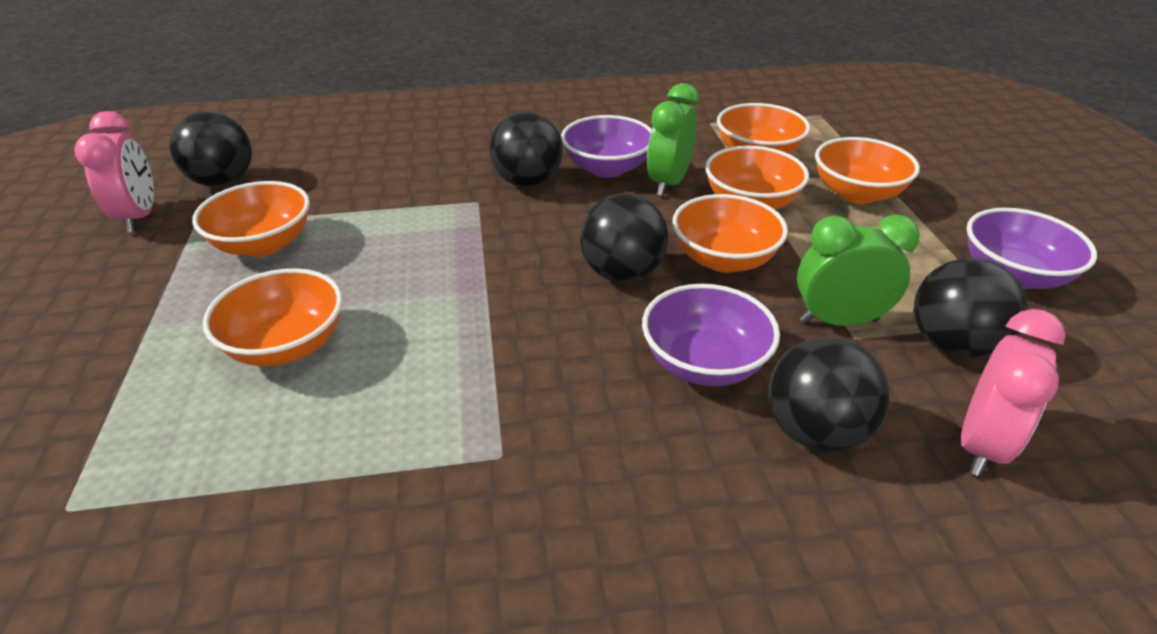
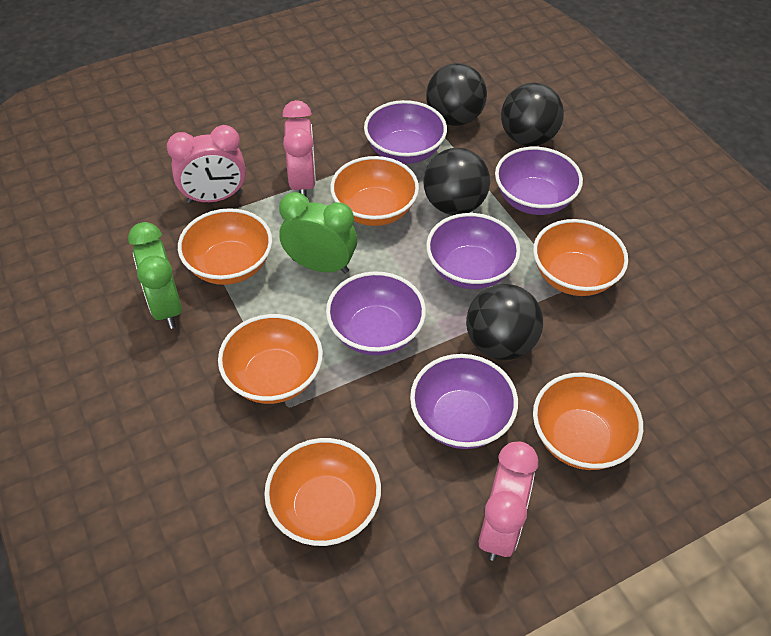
black ball: 5 -> 4
pink clock: 2 -> 3
purple bowl: 3 -> 5

